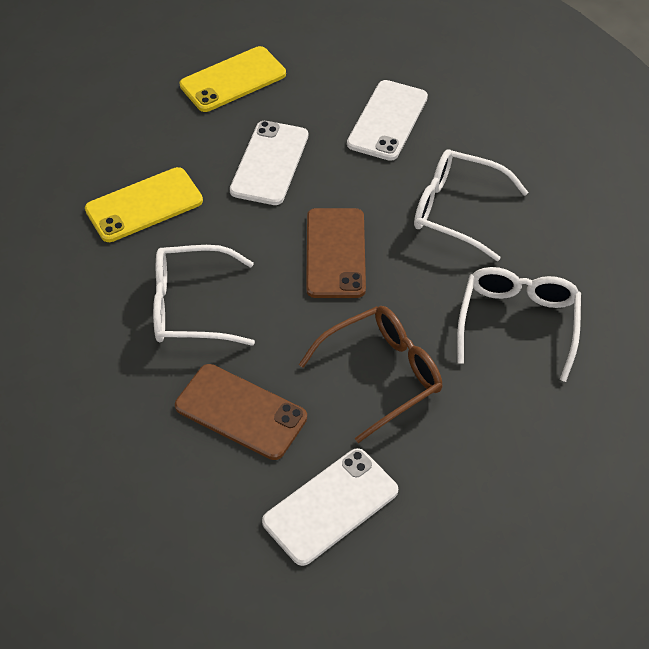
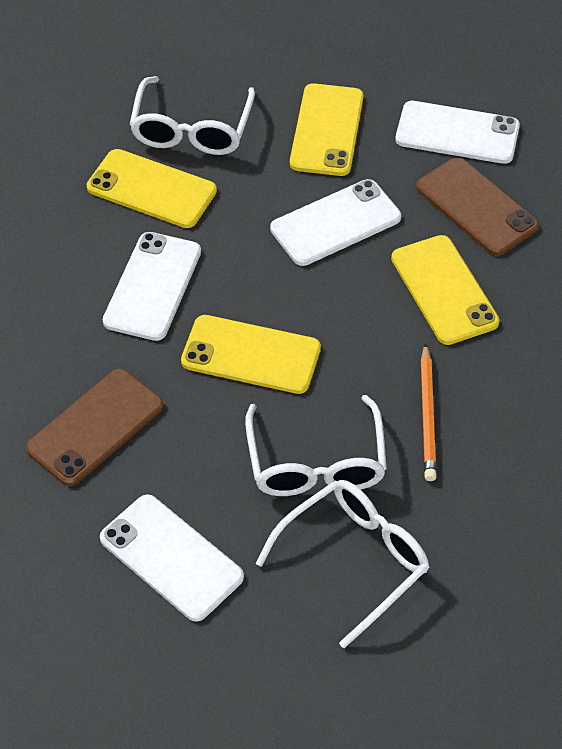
brown glasses: 1 -> 0
orange pencil: 0 -> 1
white phone: 3 -> 4
yellow phone: 2 -> 4

